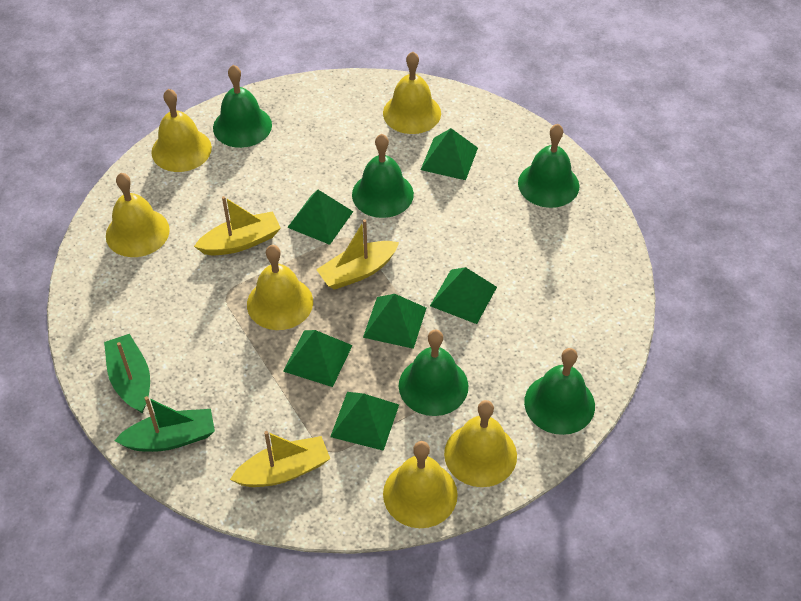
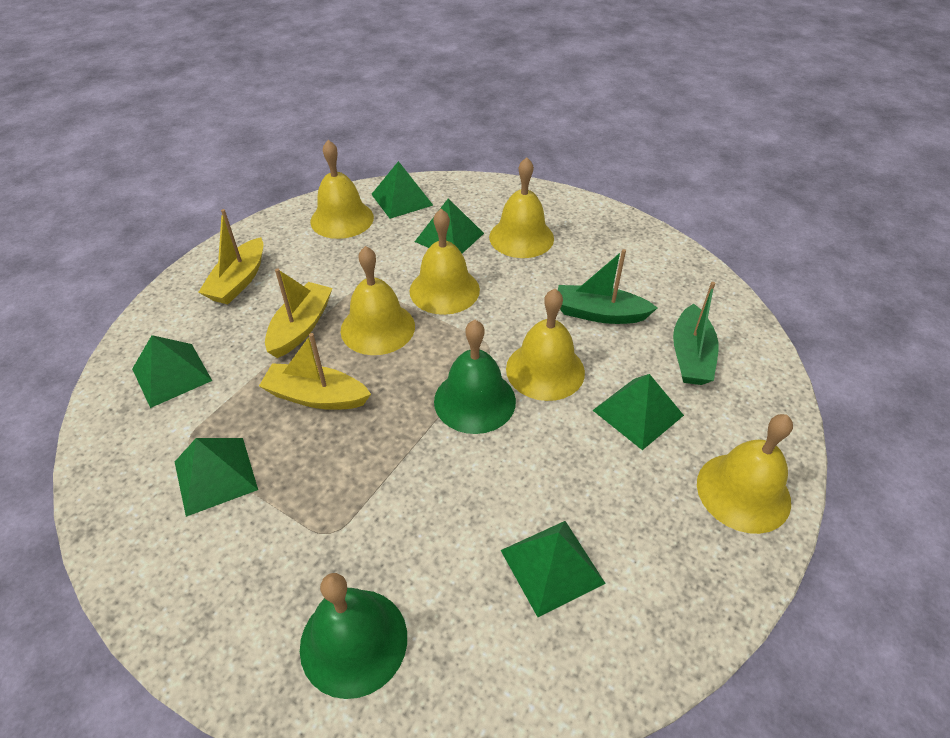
green bell: 5 -> 2

